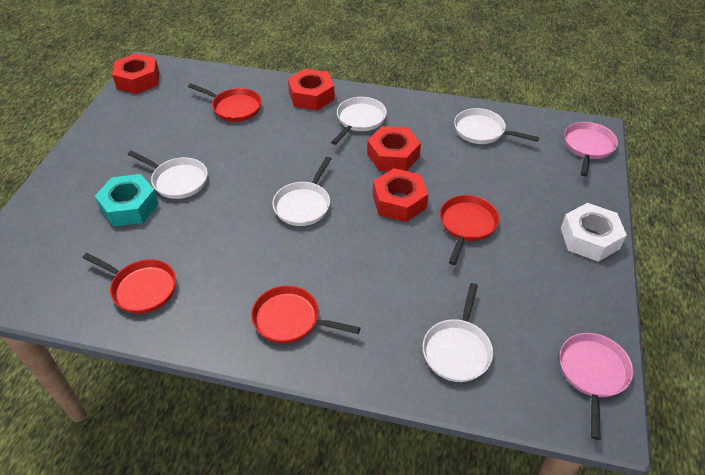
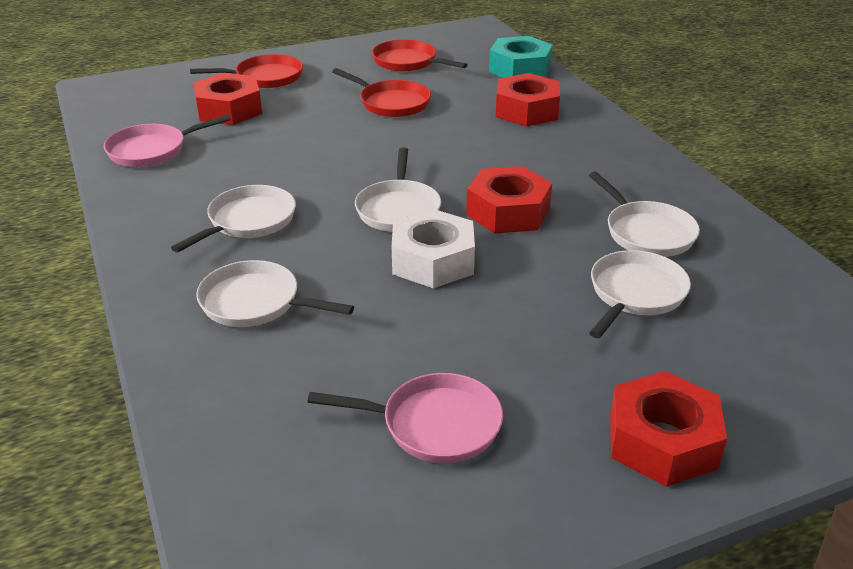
red pan: 4 -> 3

